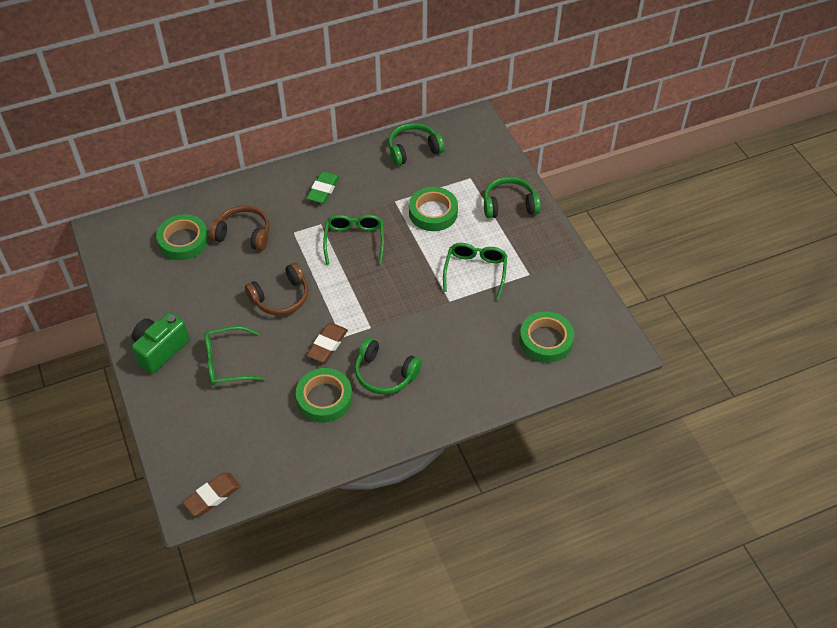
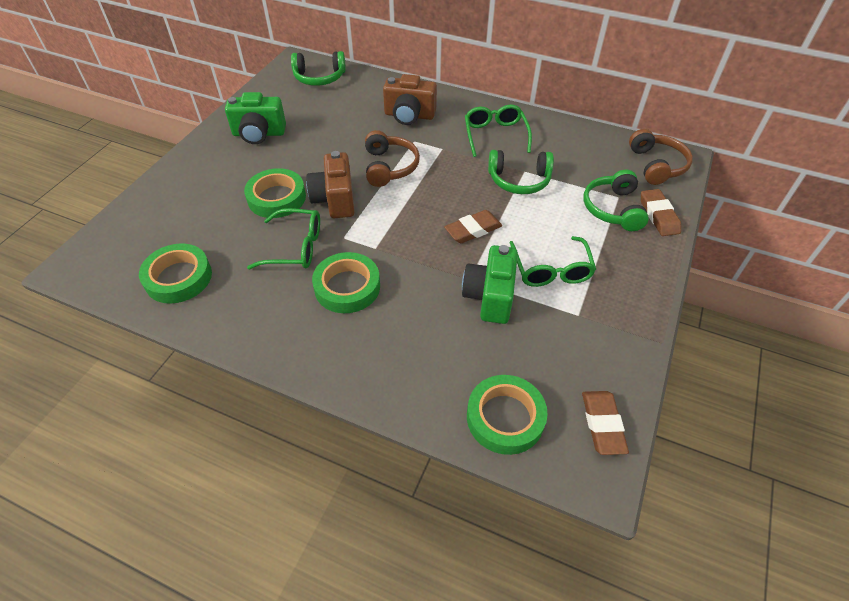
brown camera: 0 -> 2
brown eraser: 2 -> 3
green camera: 1 -> 2
green eraser: 1 -> 0

